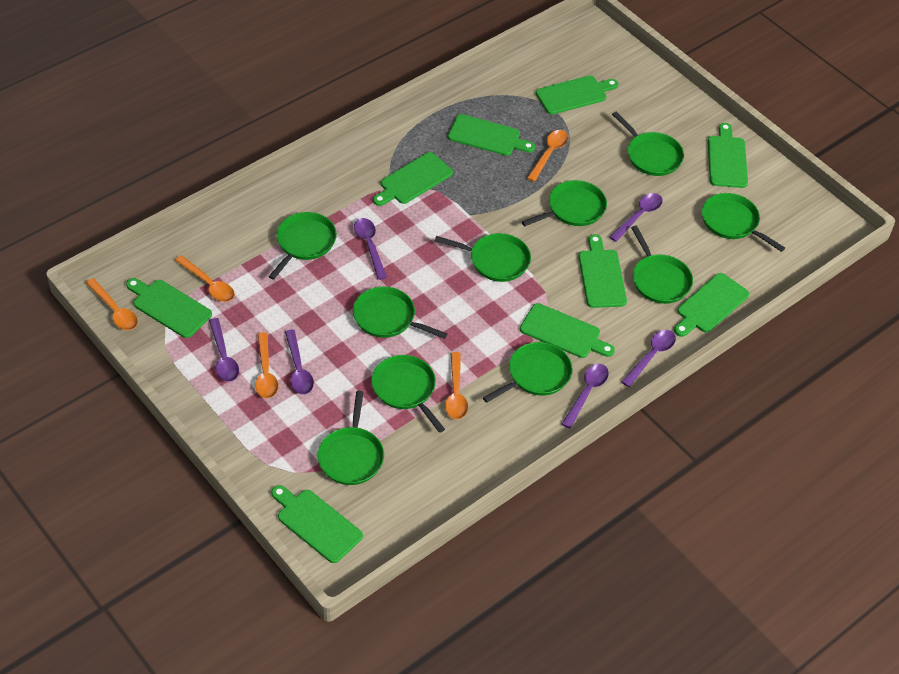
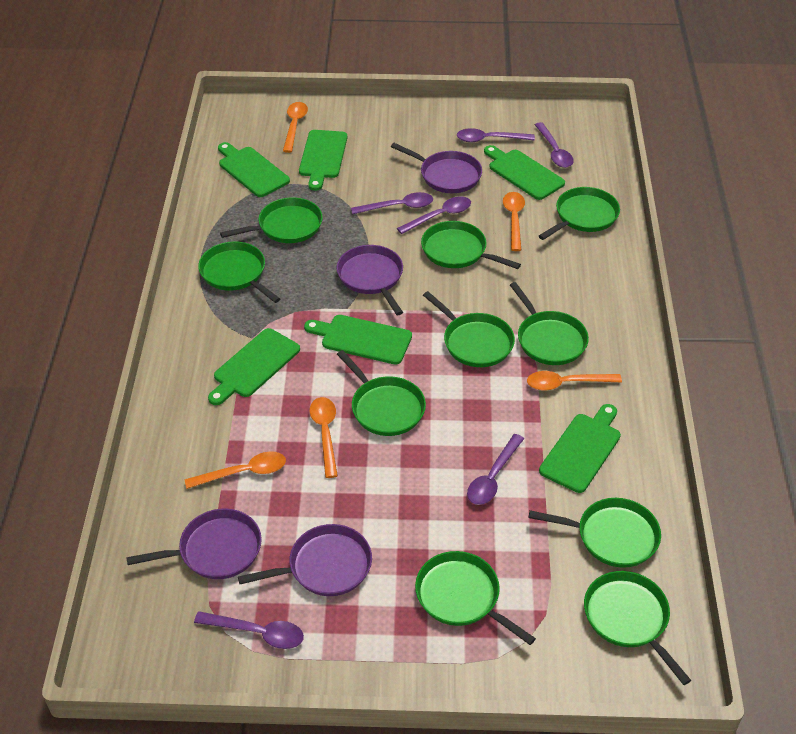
green cutting board: 9 -> 6
purple pan: 0 -> 4

